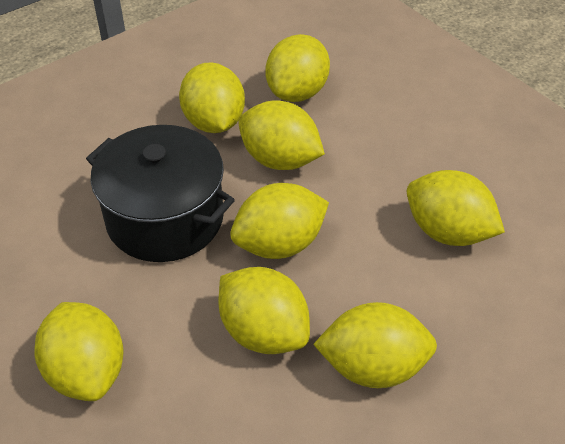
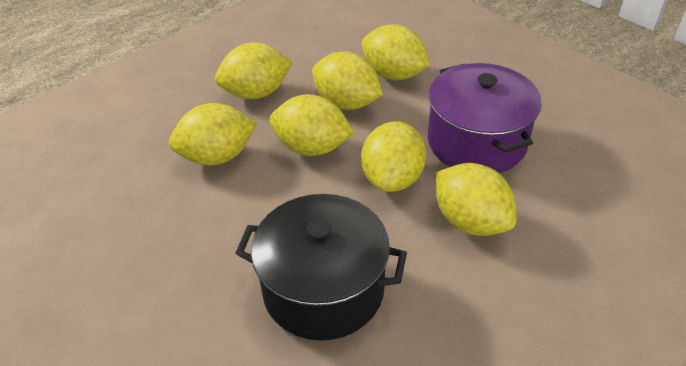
purple pot: 0 -> 1
yellow lemon: 8 -> 7

